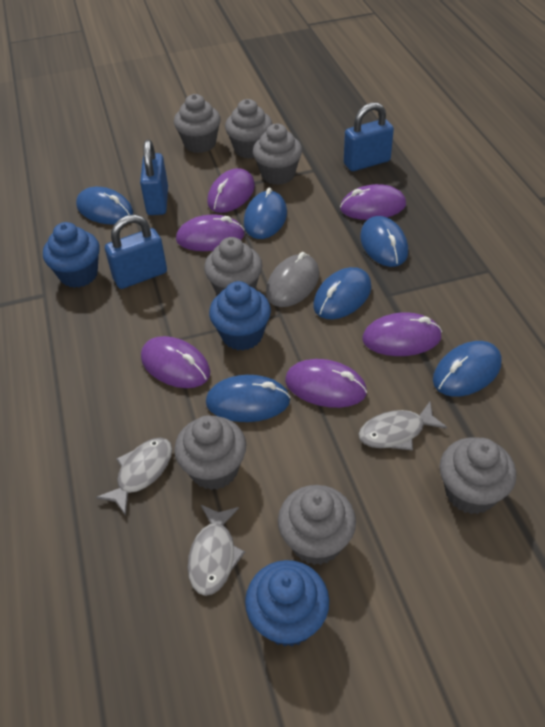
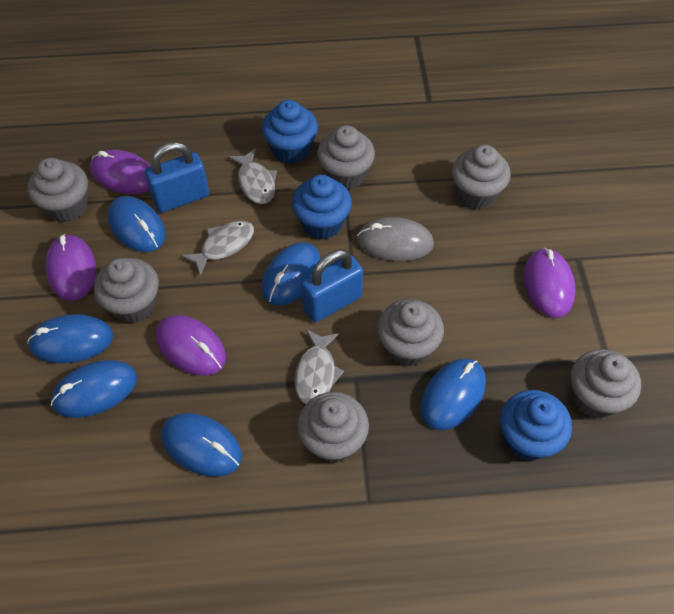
blue padlock: 3 -> 2
purple mouse: 6 -> 4

